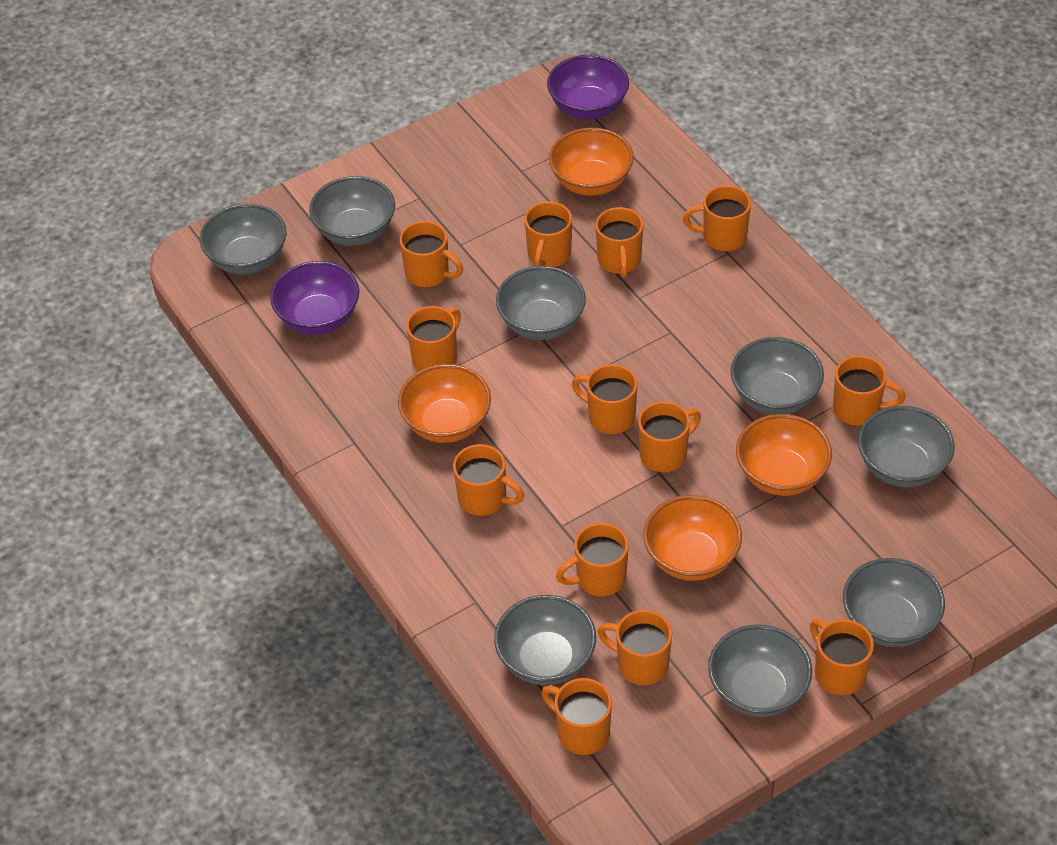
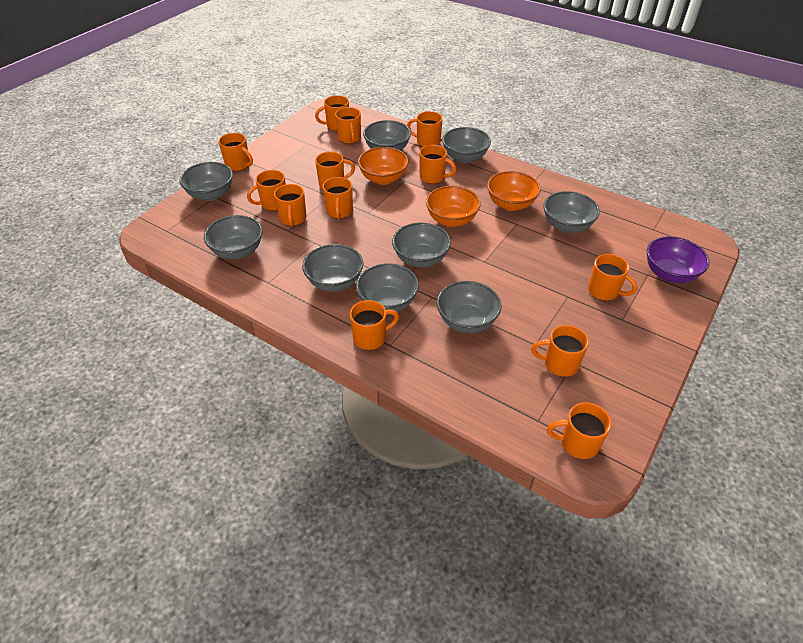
grey bowl: 8 -> 9
orange bowl: 4 -> 3
purple bowl: 2 -> 1

